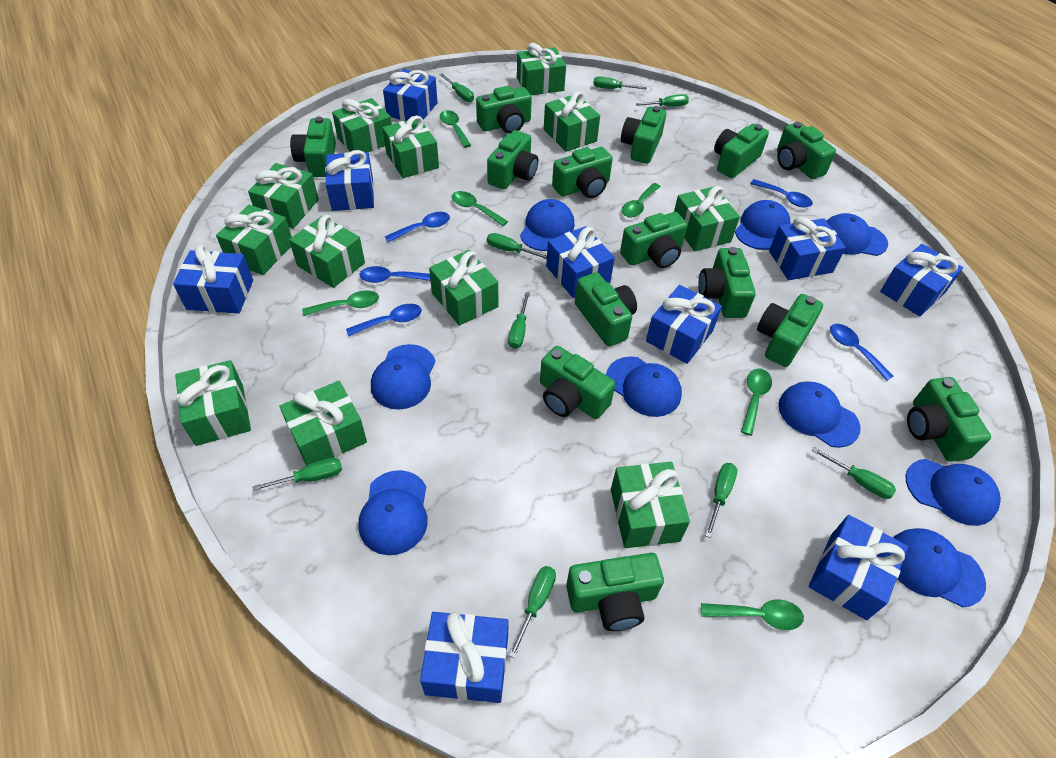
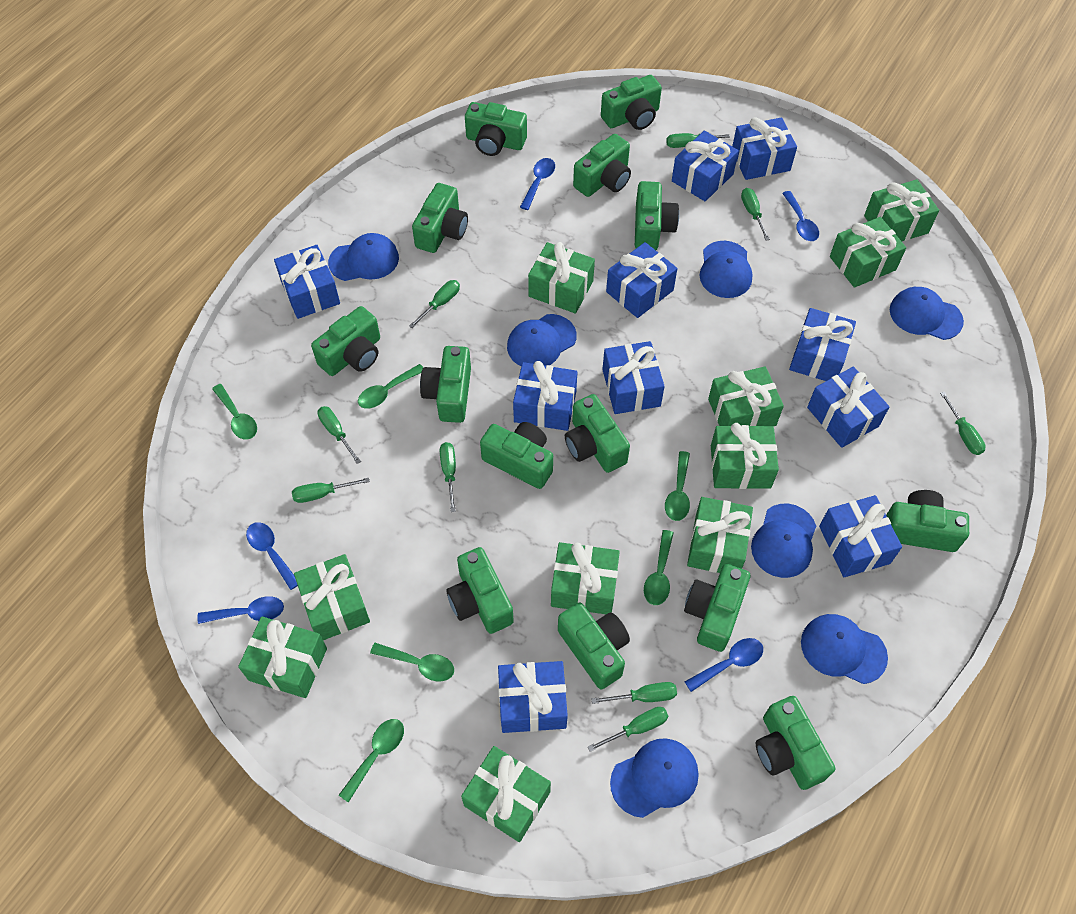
blue cap: 9 -> 7
blue gift: 9 -> 10
green gift: 12 -> 10

